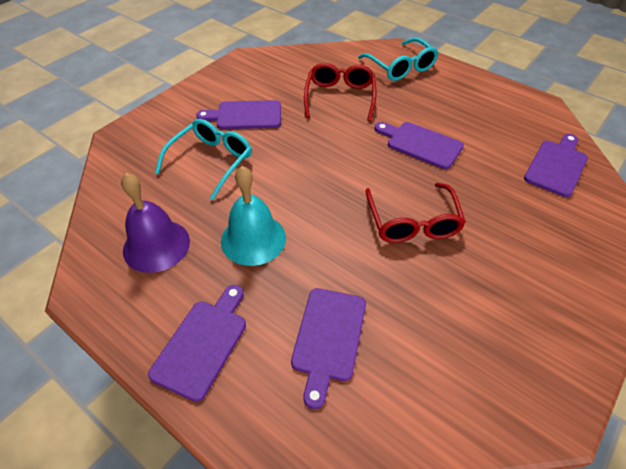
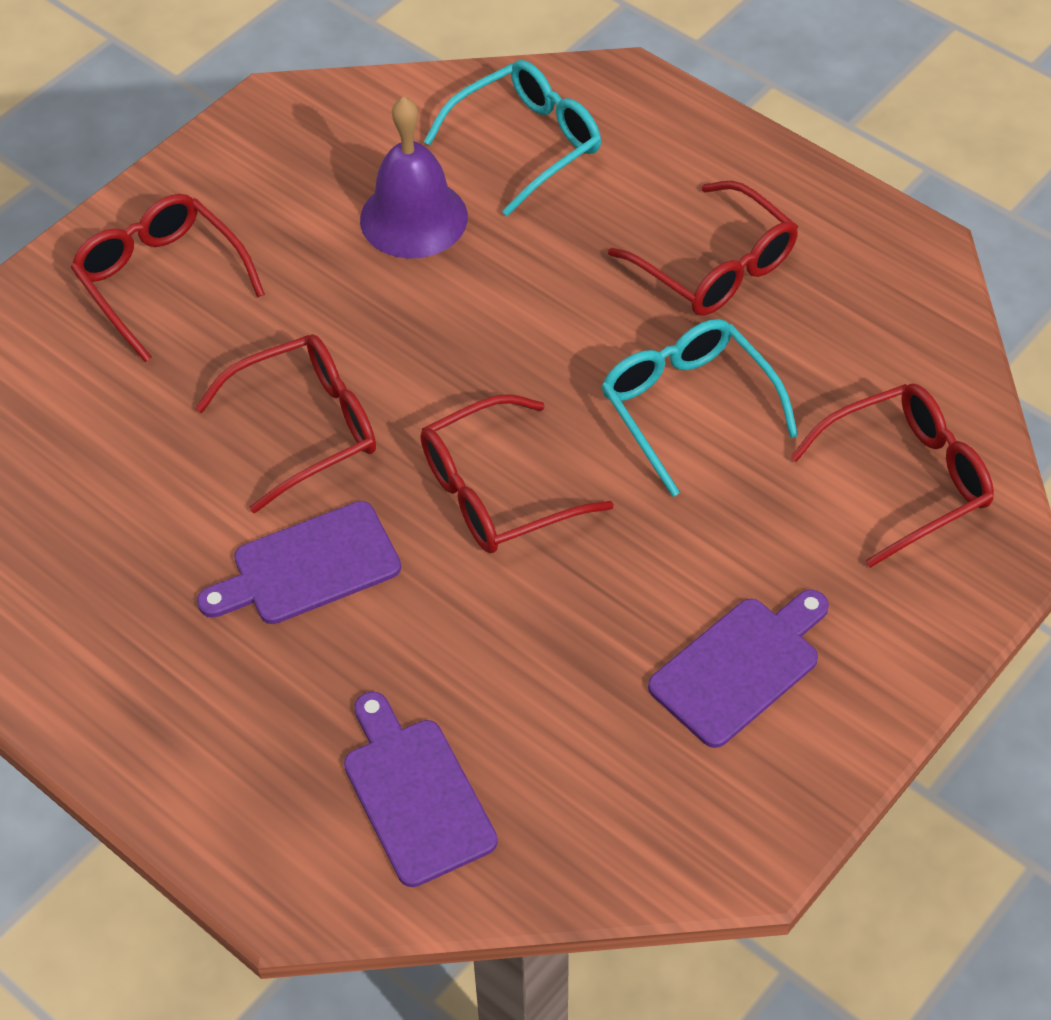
purple cutting board: 5 -> 3
red glasses: 2 -> 5
turquoise bell: 1 -> 0

